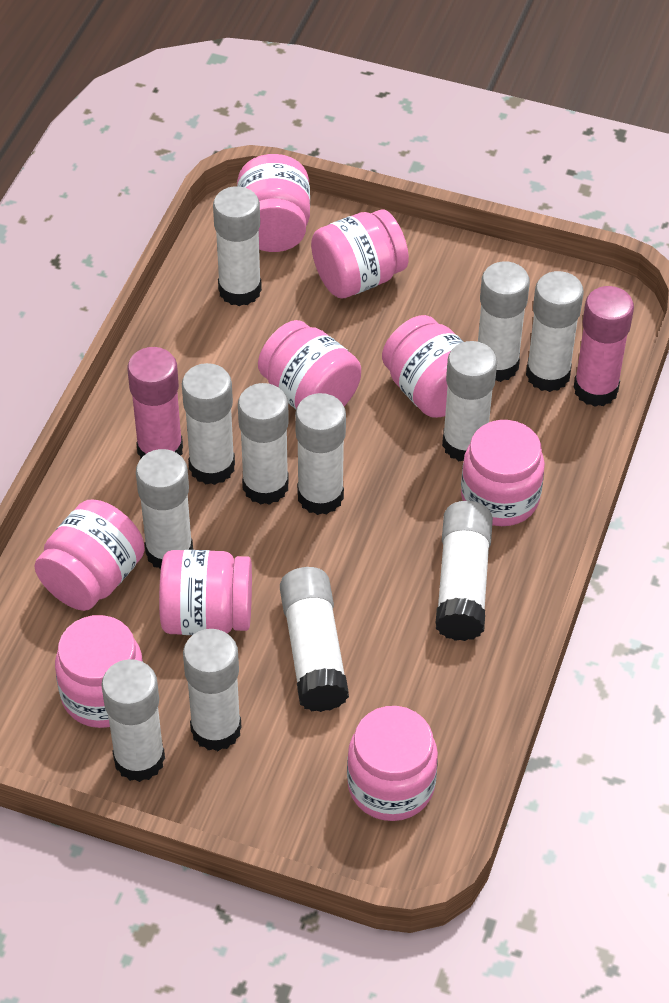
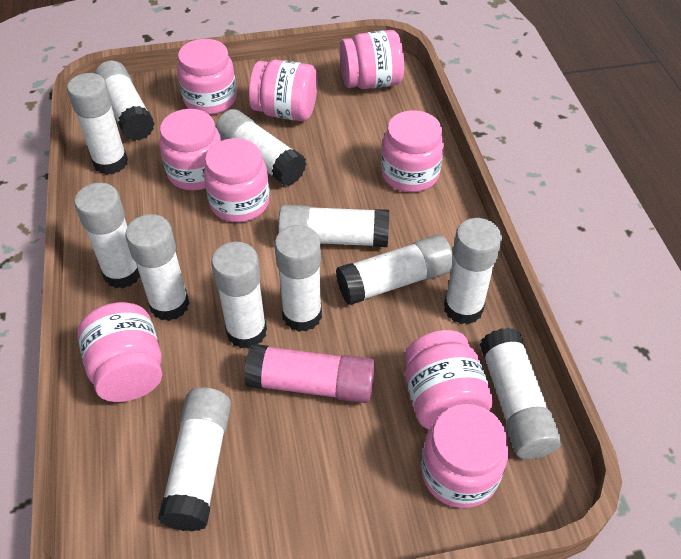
pink glue stick: 2 -> 1

